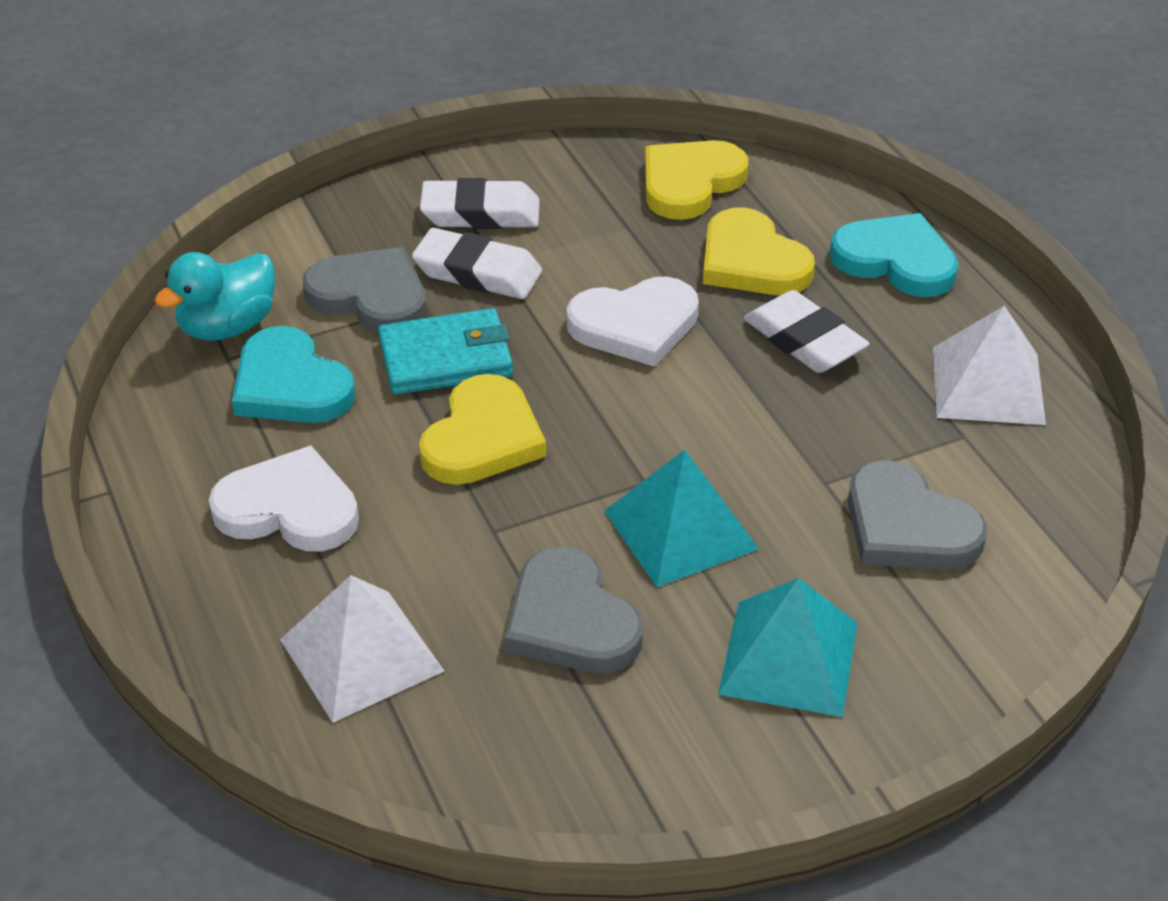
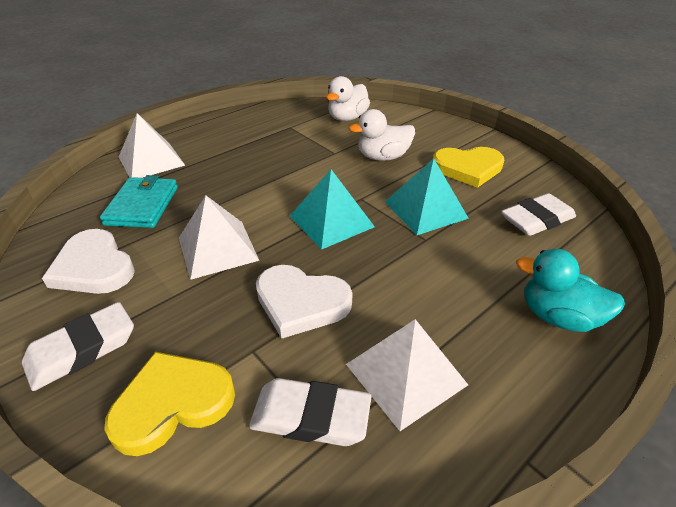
grey heart: 3 -> 0
turquoise heart: 2 -> 0
white duck: 0 -> 2
white pyramid: 2 -> 3
yellow heart: 3 -> 2

